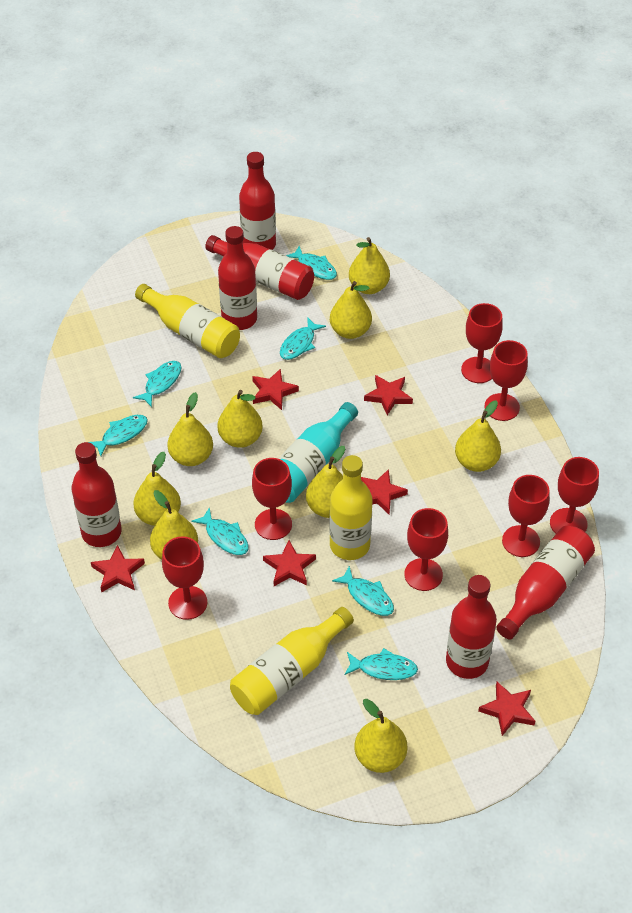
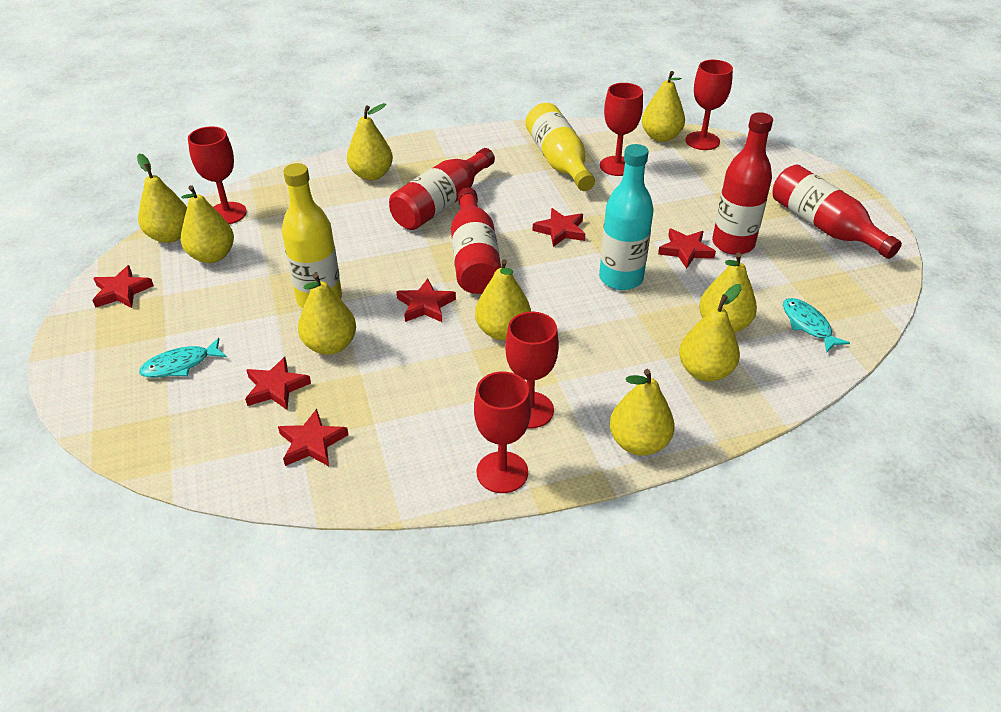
red bottle: 6 -> 4
red goblet: 7 -> 5
turquoise fish: 7 -> 2
yellow bottle: 3 -> 2

